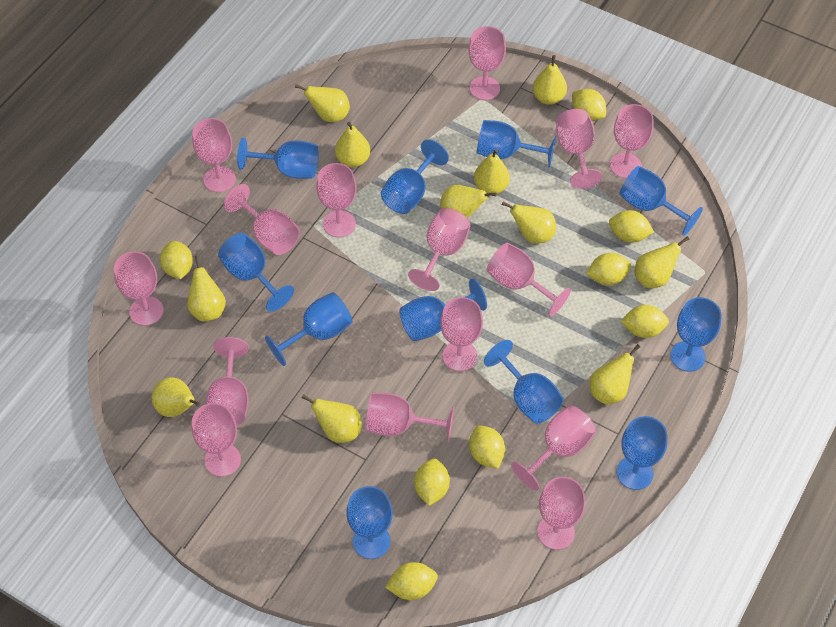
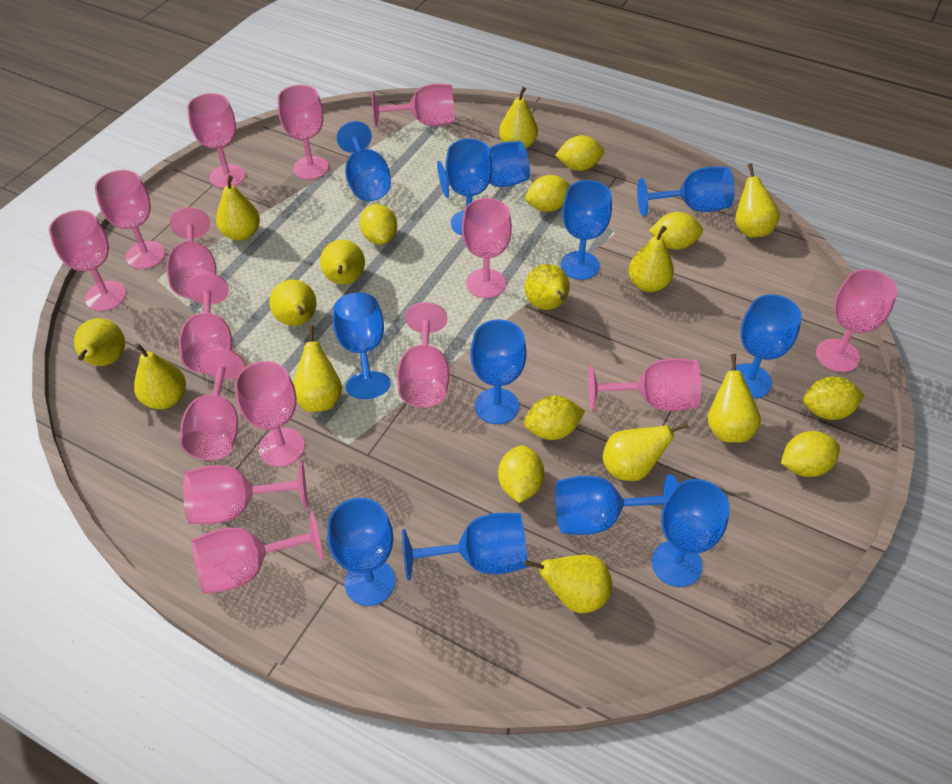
blue goblet: 11 -> 12
yellow pear: 11 -> 13

